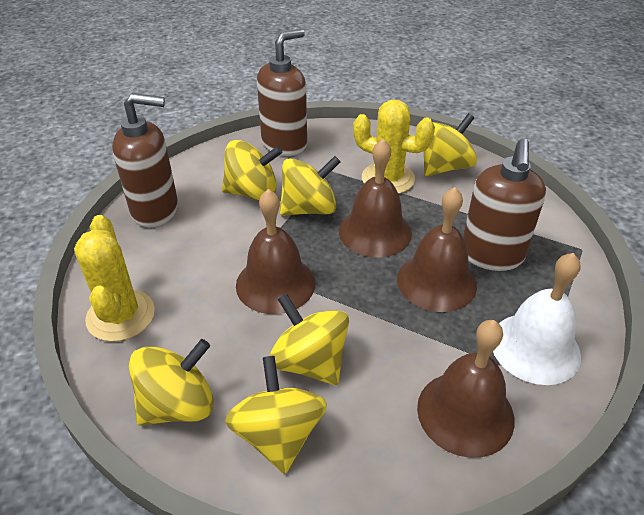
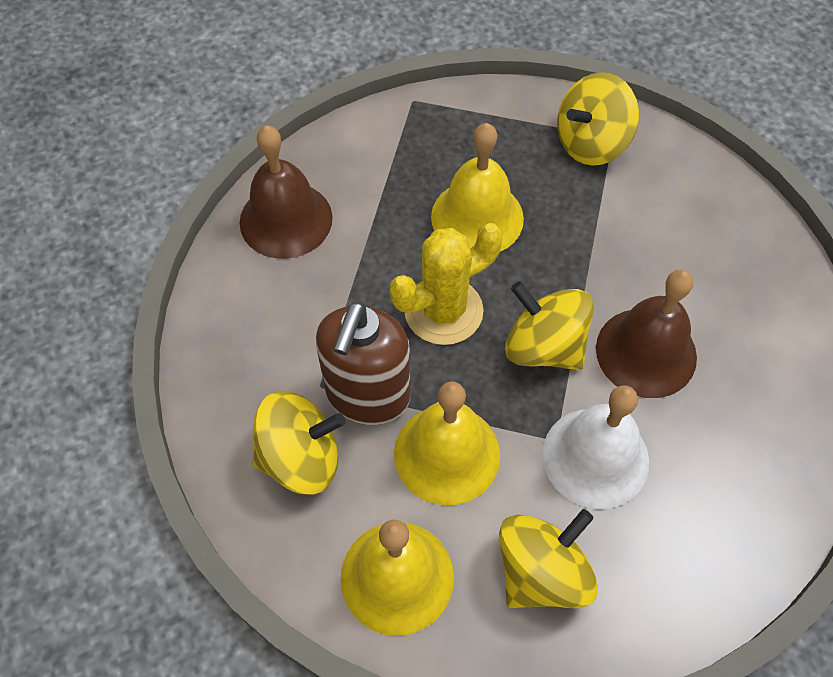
brown bell: 4 -> 2
brown soap dispenser: 3 -> 1
yellow bell: 0 -> 3
yellow cactus: 2 -> 1
yellow spinning top: 6 -> 4

